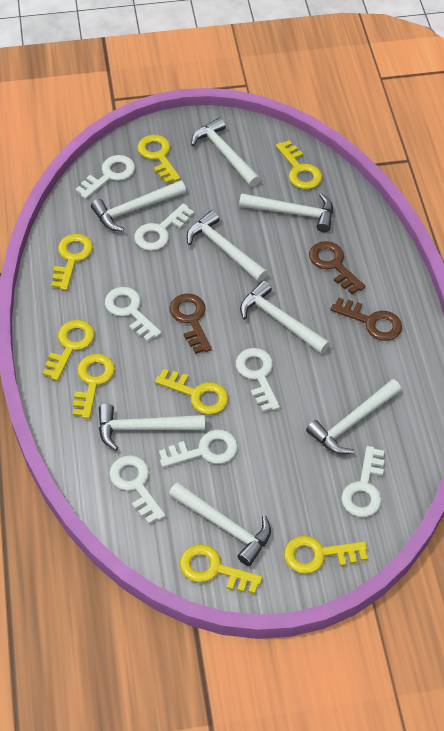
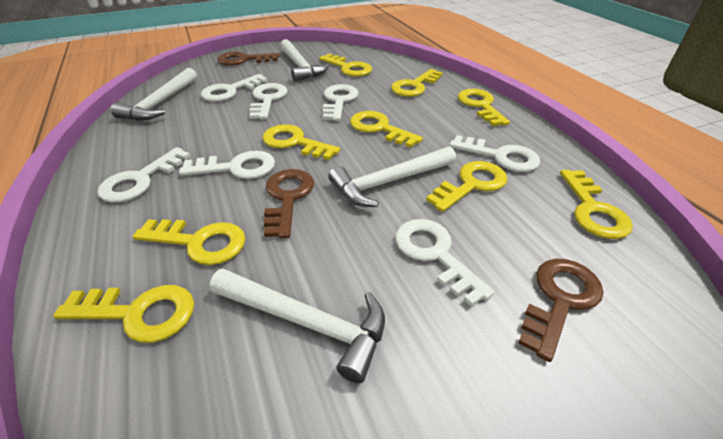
white hammer: 8 -> 4
yellow key: 8 -> 9

